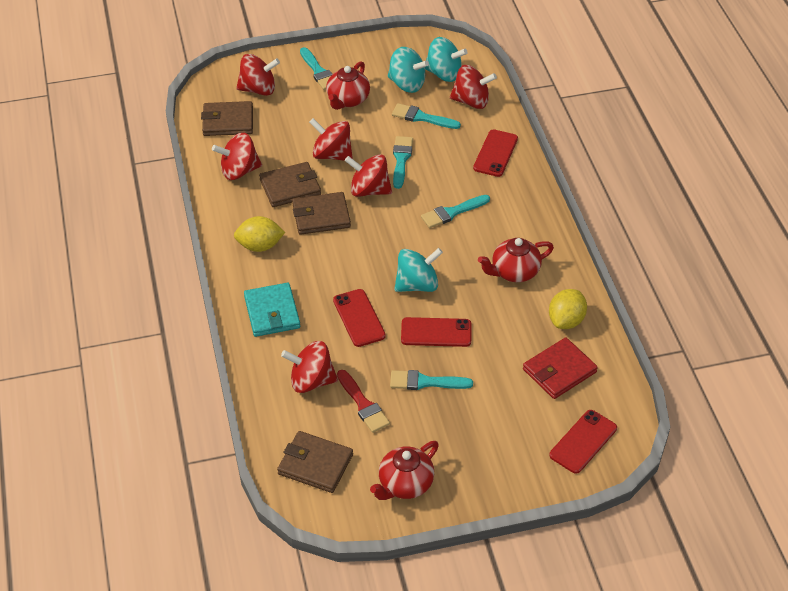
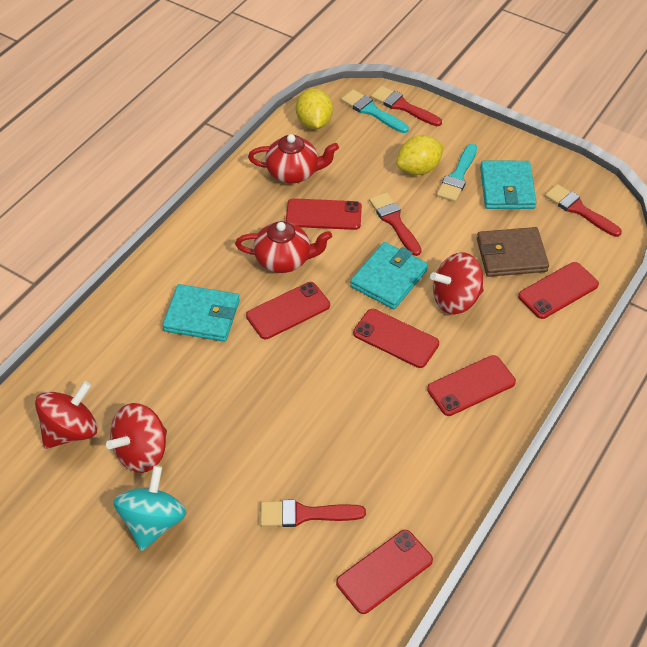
brown wallet: 4 -> 1
red brush: 1 -> 4
red phone: 4 -> 6
red spinning top: 6 -> 3
red teapot: 3 -> 2
red wallet: 1 -> 0
turquoise brush: 5 -> 2
turquoise spinning top: 3 -> 1
turquoise wallet: 1 -> 3

